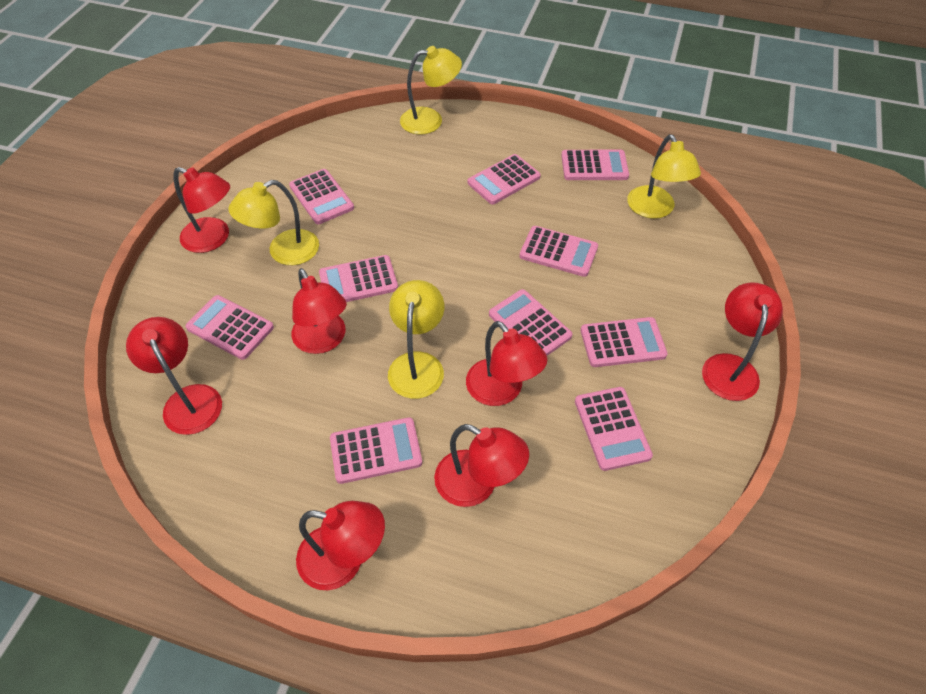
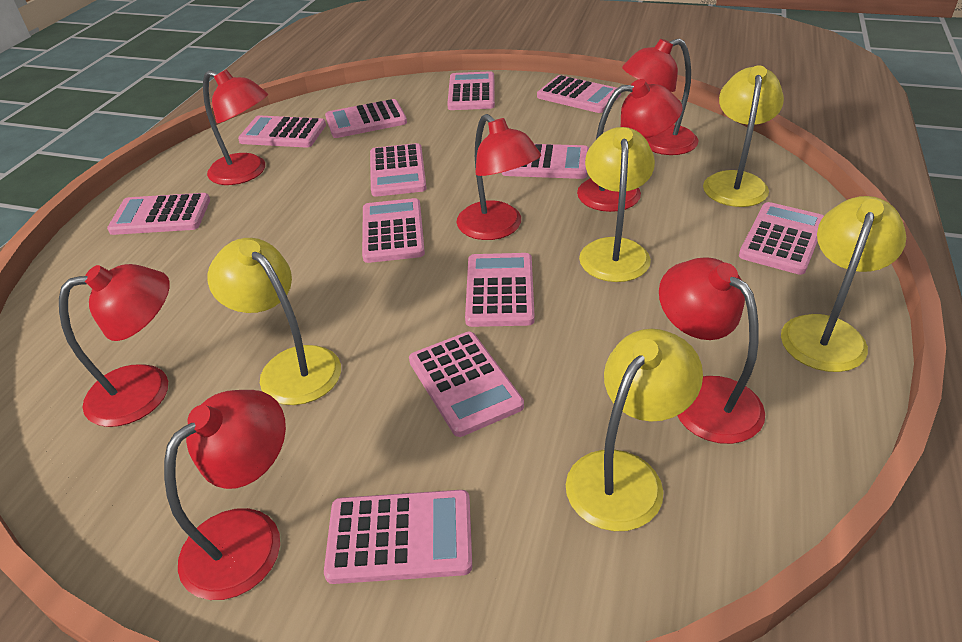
pink calculator: 10 -> 12
yellow lamp: 4 -> 5

